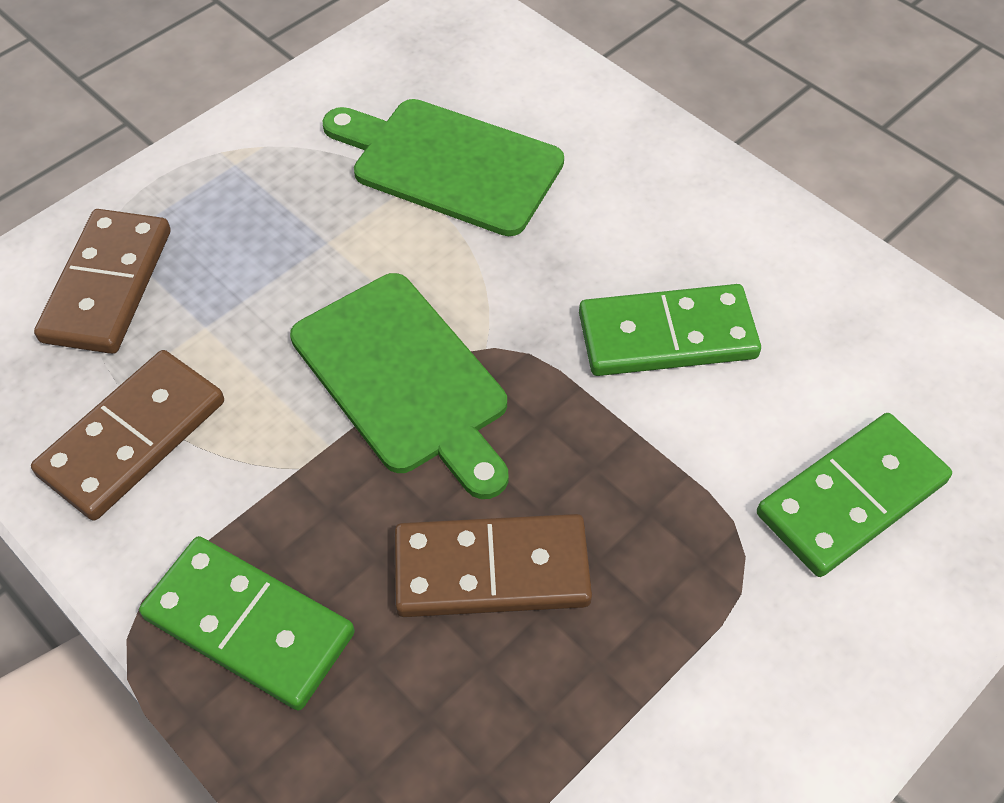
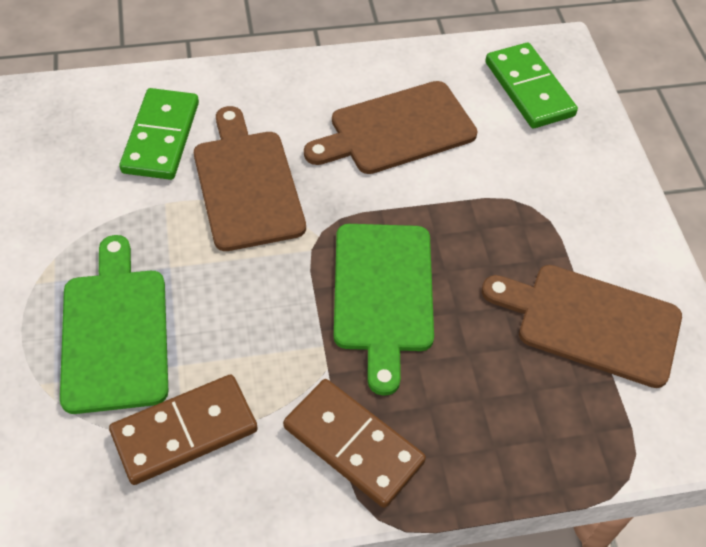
brown cutting board: 0 -> 3
brown domino: 3 -> 2
green domino: 3 -> 2

